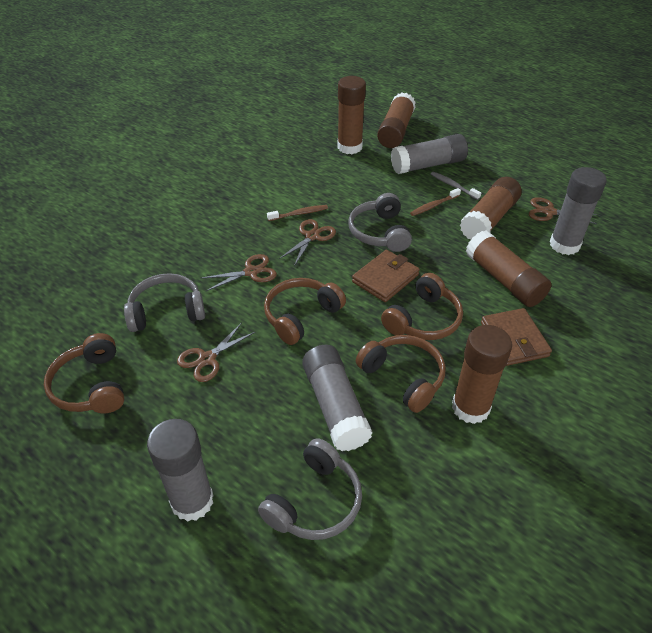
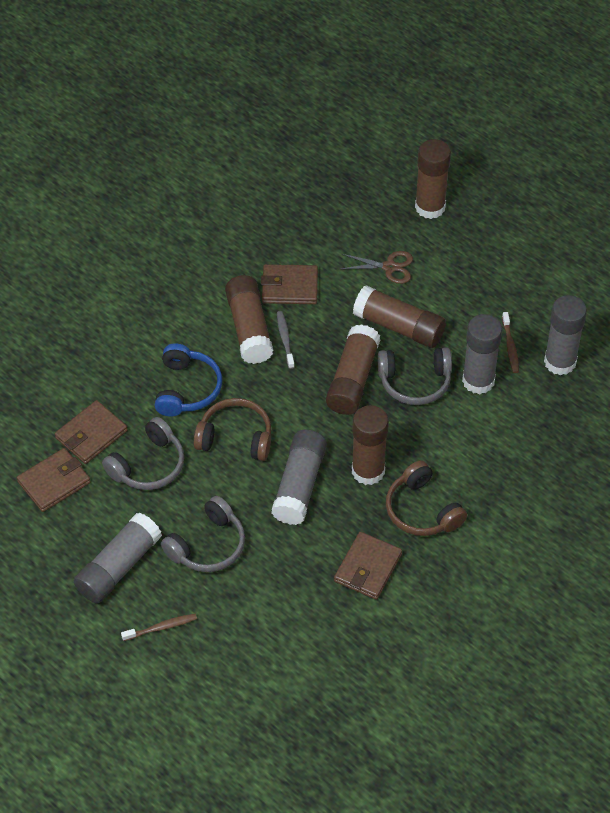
blue headphones: 0 -> 1
brown headphones: 4 -> 2
brown scissors: 4 -> 1
brown wallet: 2 -> 4

